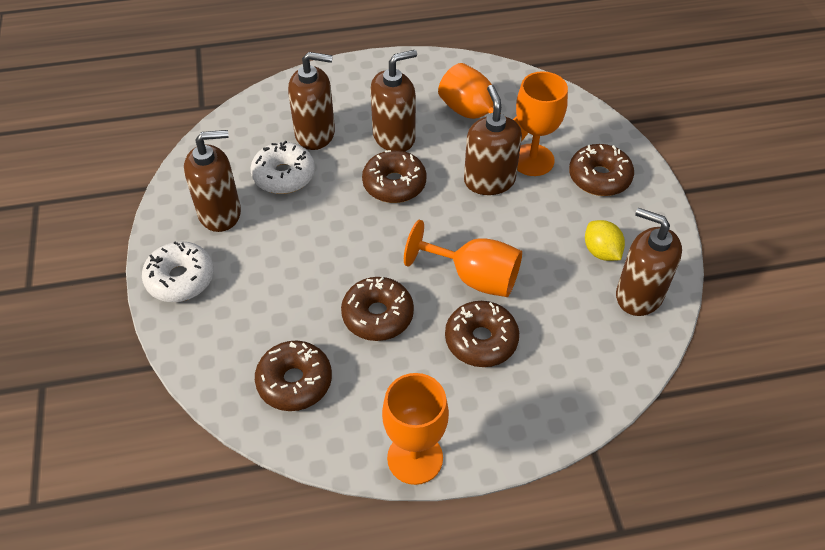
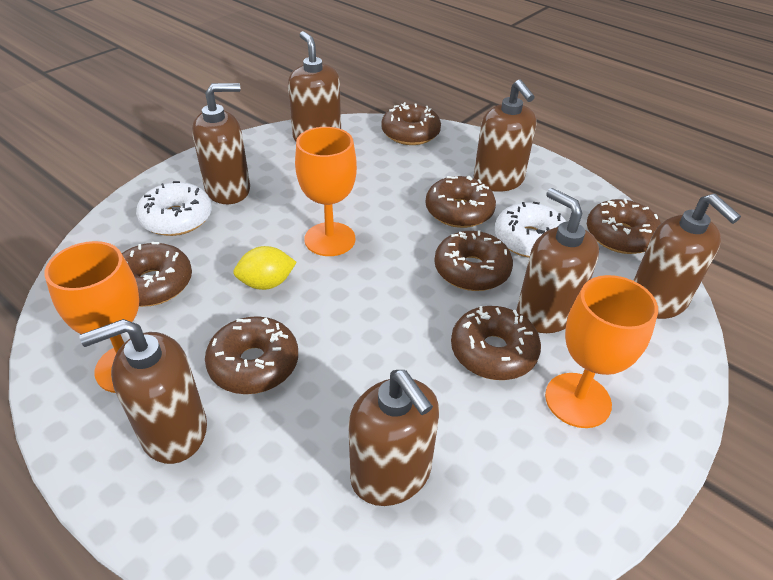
brown donut: 5 -> 7
brown soap dispenser: 5 -> 7
orange goblet: 4 -> 3

